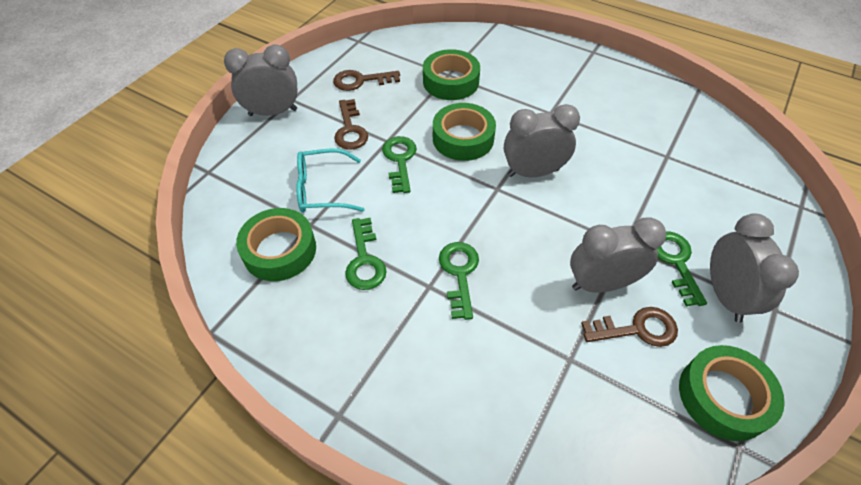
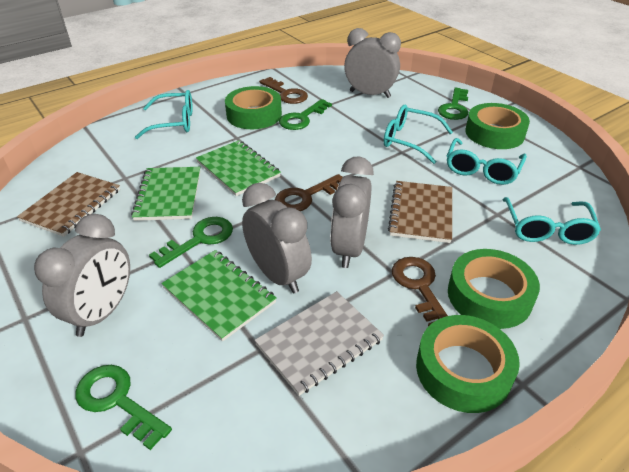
brown notebook: 0 -> 2
green notebook: 0 -> 3
grey notebook: 0 -> 1
turquoise glasses: 1 -> 4

